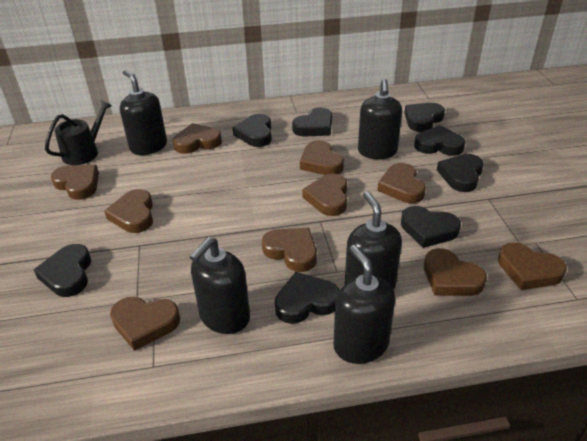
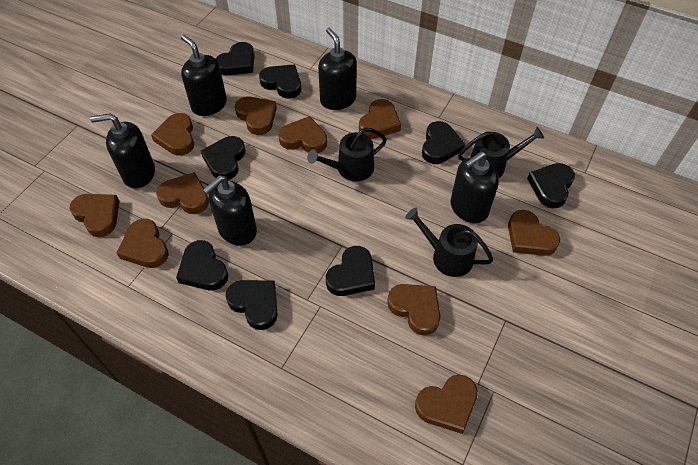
black watering can: 1 -> 3

